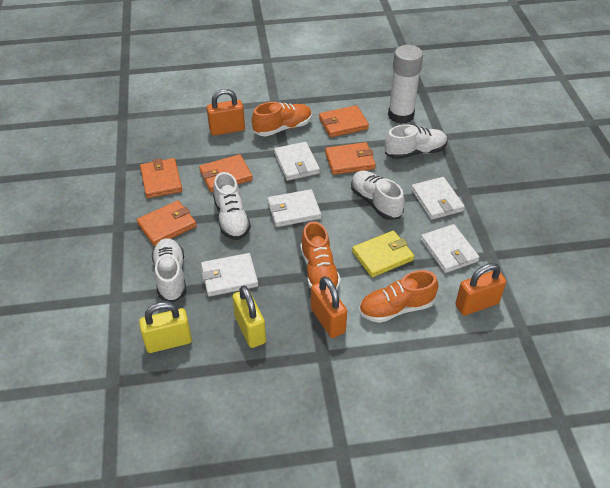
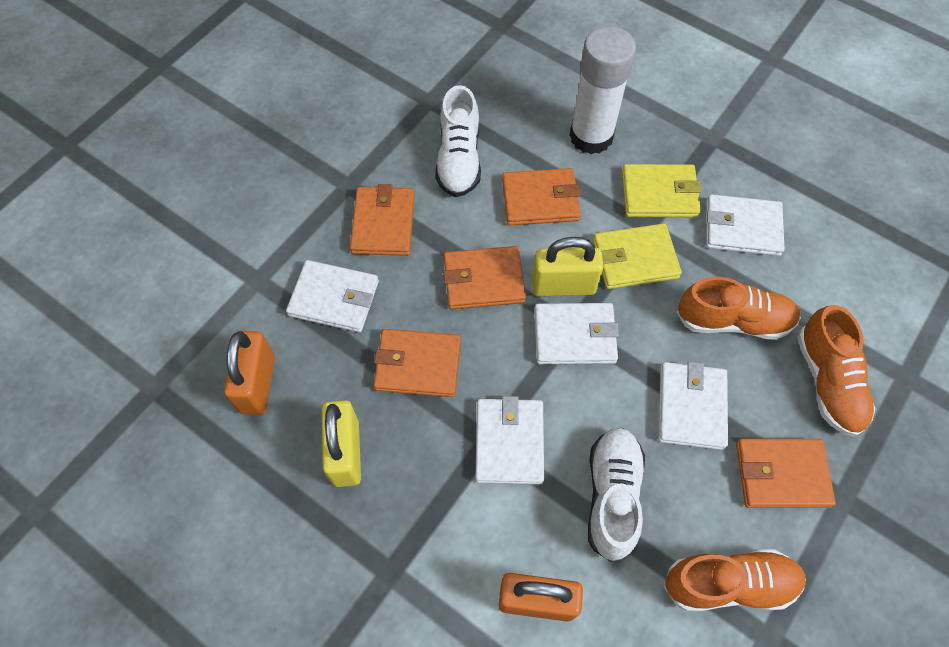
orange padlock: 3 -> 2
white shoe: 4 -> 2
yellow wallet: 1 -> 2

